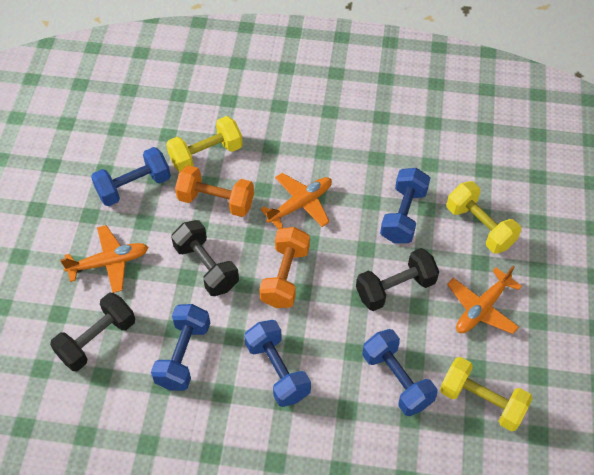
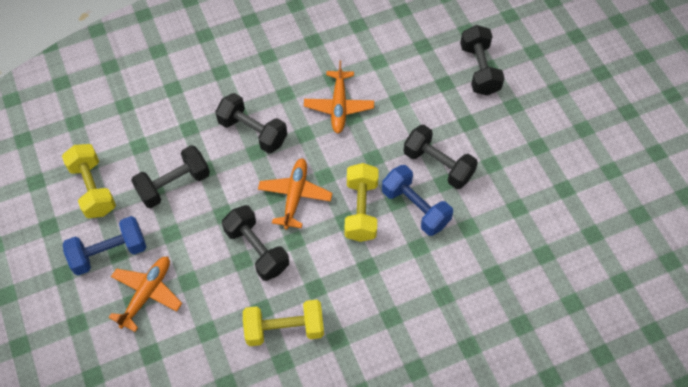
black dumbbell: 3 -> 5
blue dumbbell: 5 -> 2
orange dumbbell: 2 -> 0

